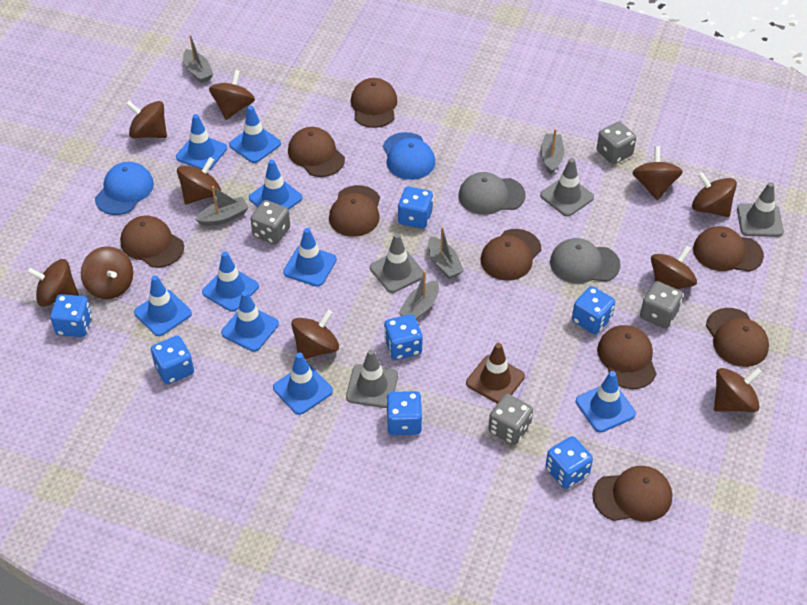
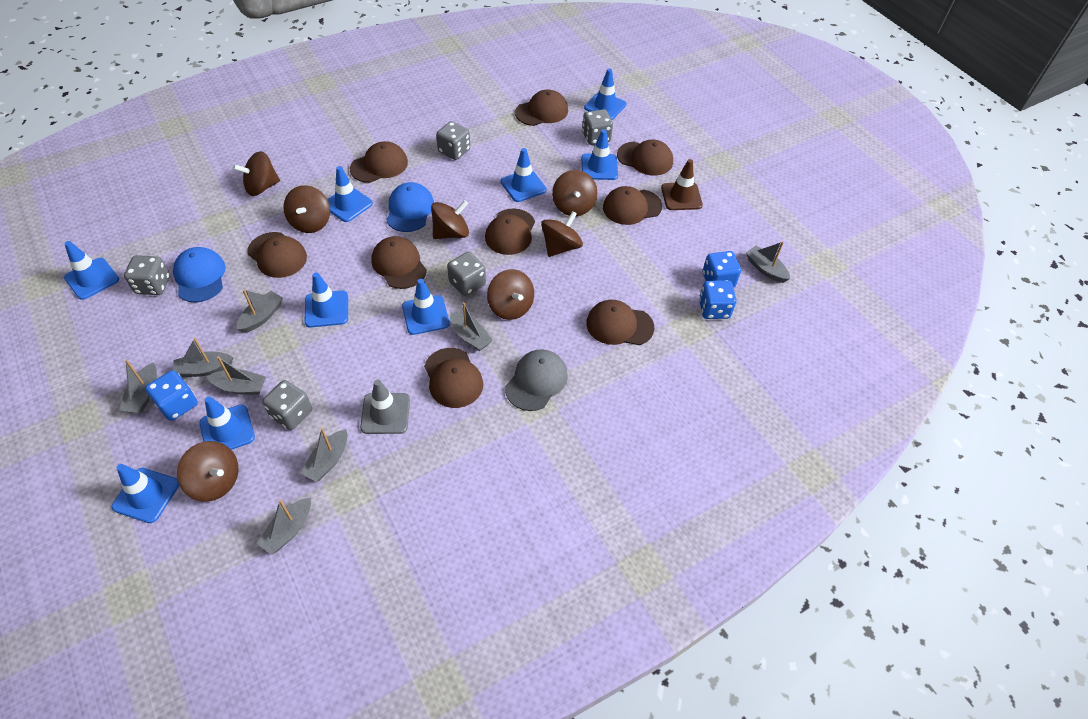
blue dice: 7 -> 3
brown spinning top: 10 -> 7
grey boat: 5 -> 8
grey cap: 2 -> 1
grey dice: 4 -> 5
grey traffic cone: 4 -> 1

